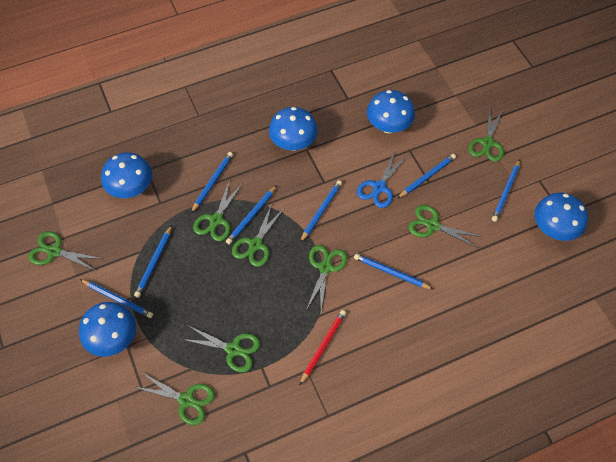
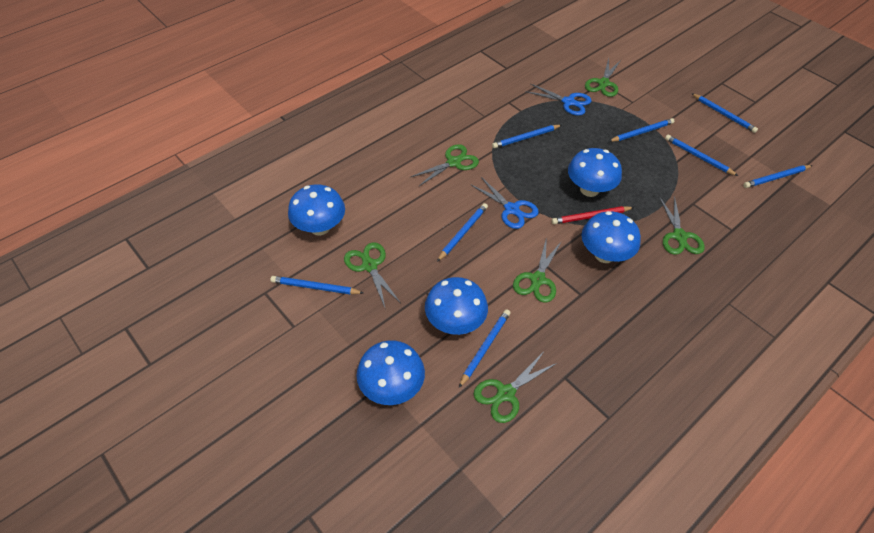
blue scissors: 1 -> 2
green scissors: 8 -> 6

